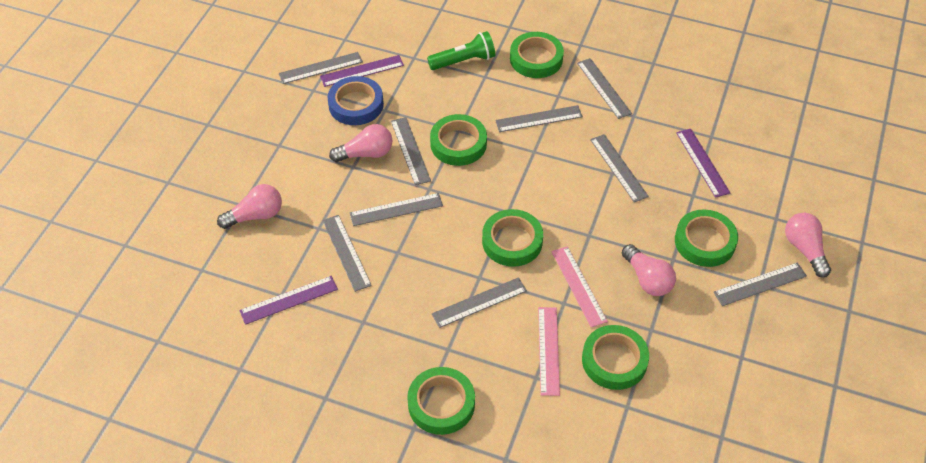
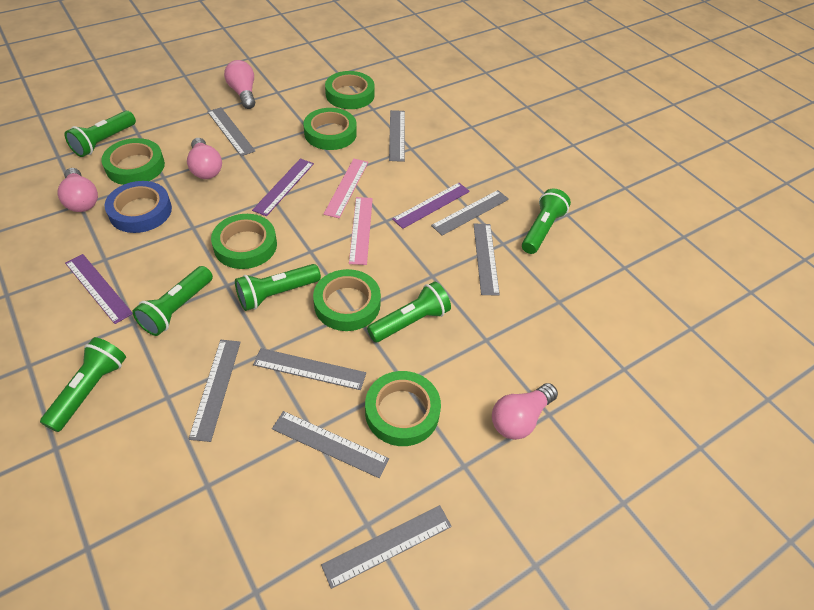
green flashlight: 1 -> 6
grey ruler: 9 -> 8

